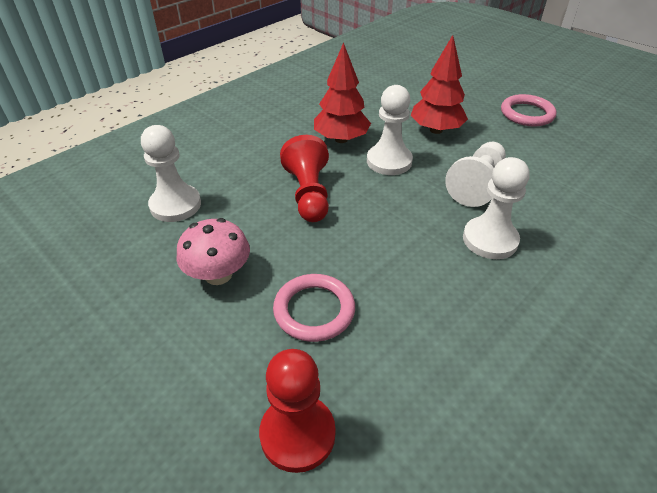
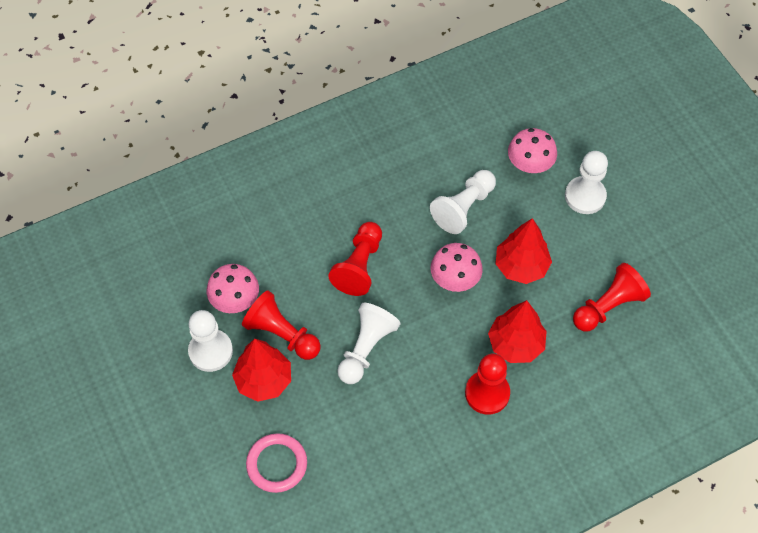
pink mushroom: 1 -> 3
pink ring: 2 -> 1
red pawn: 2 -> 4
red tree: 2 -> 3

